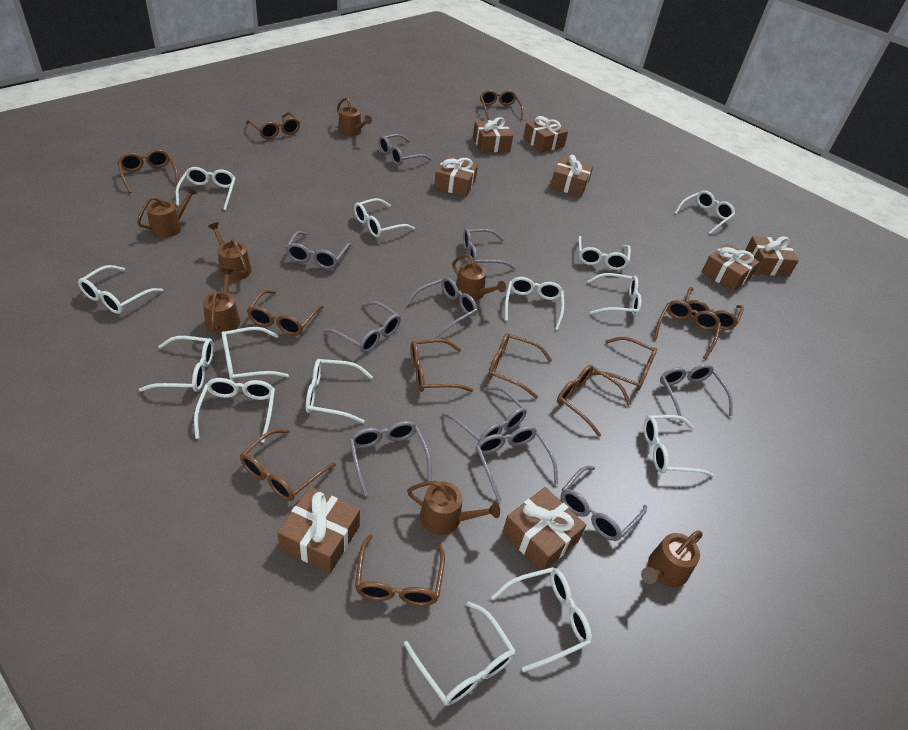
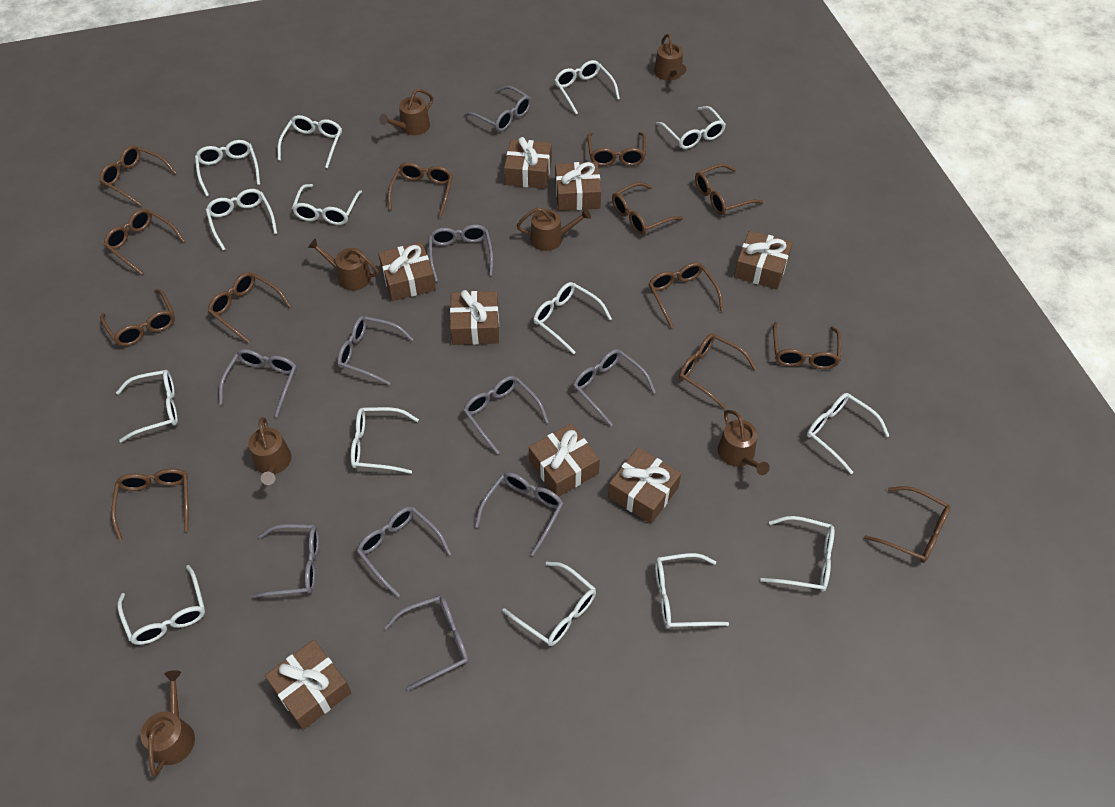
brown glasses: 12 -> 13

